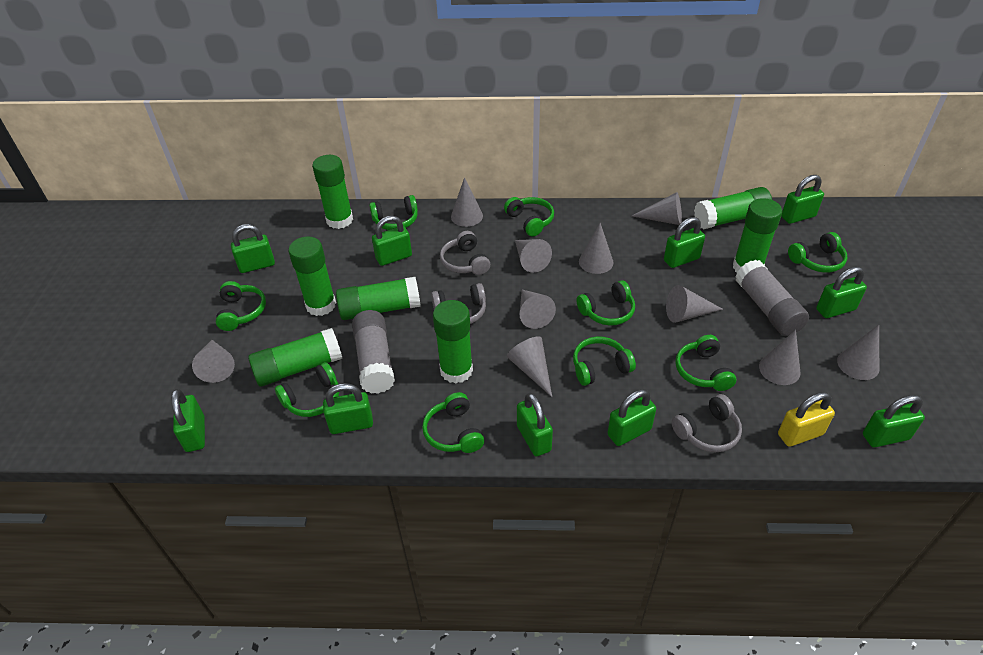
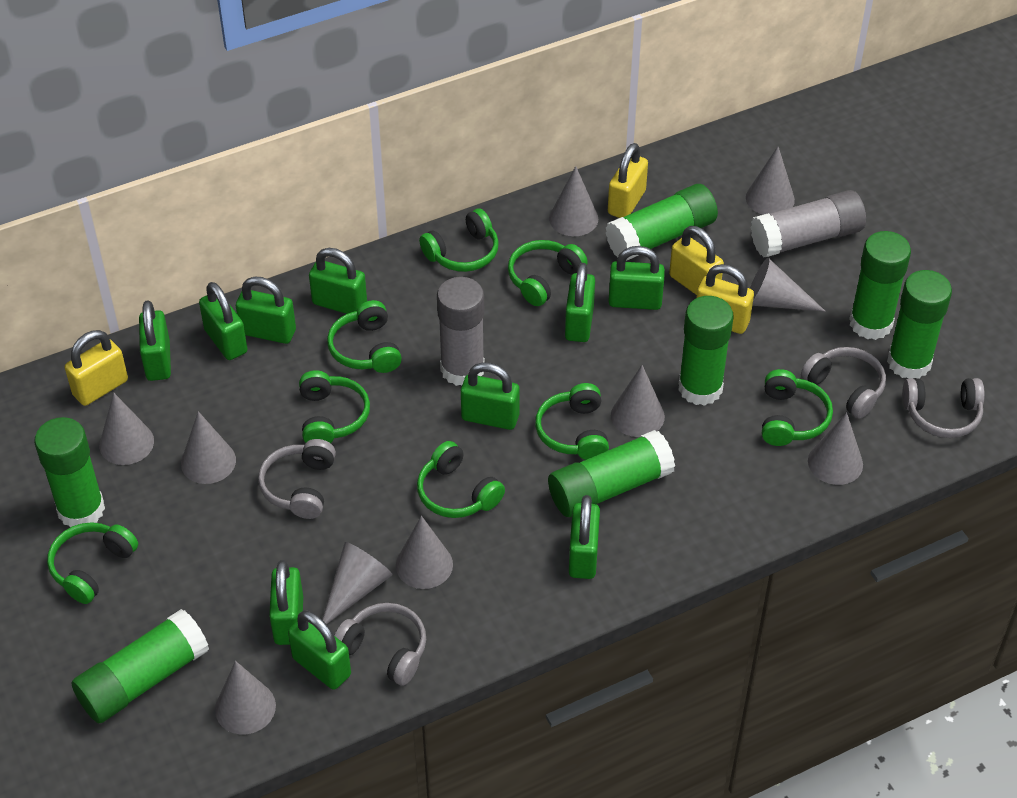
green headphones: 9 -> 8
grey headphones: 3 -> 4
yellow padlock: 1 -> 4

